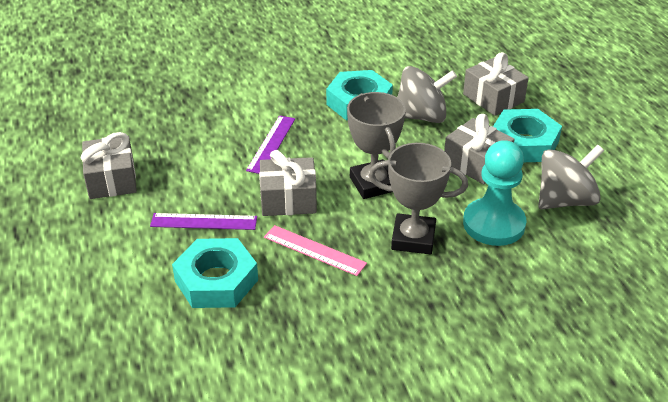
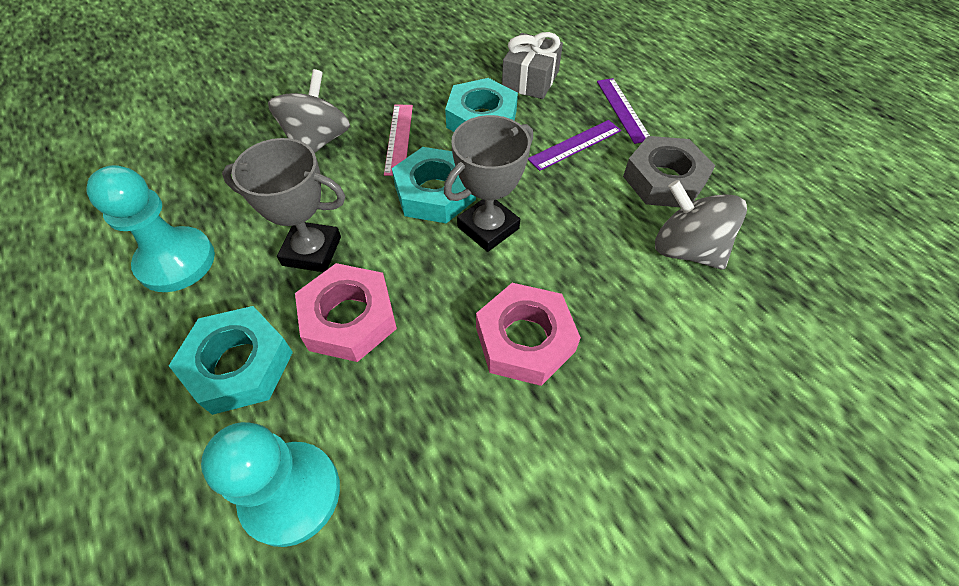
grey gift: 4 -> 1
grey nut: 0 -> 1
pink nut: 0 -> 2
turquoise pawn: 1 -> 2

